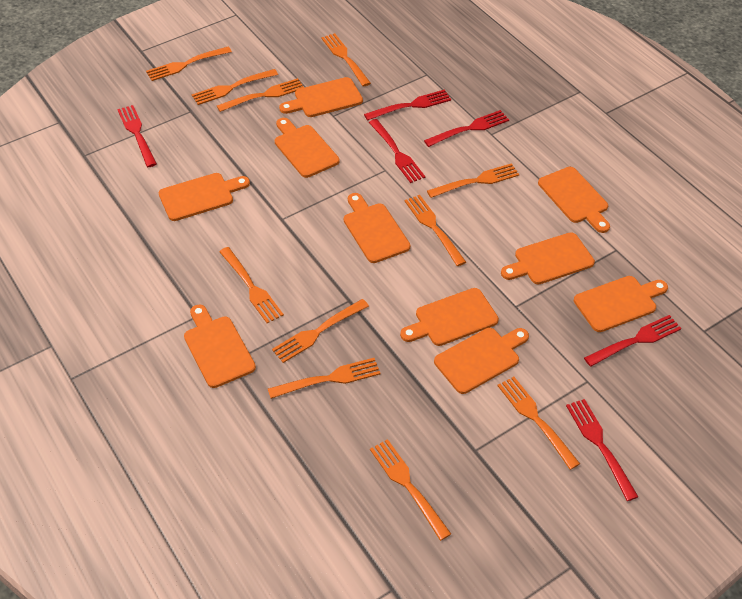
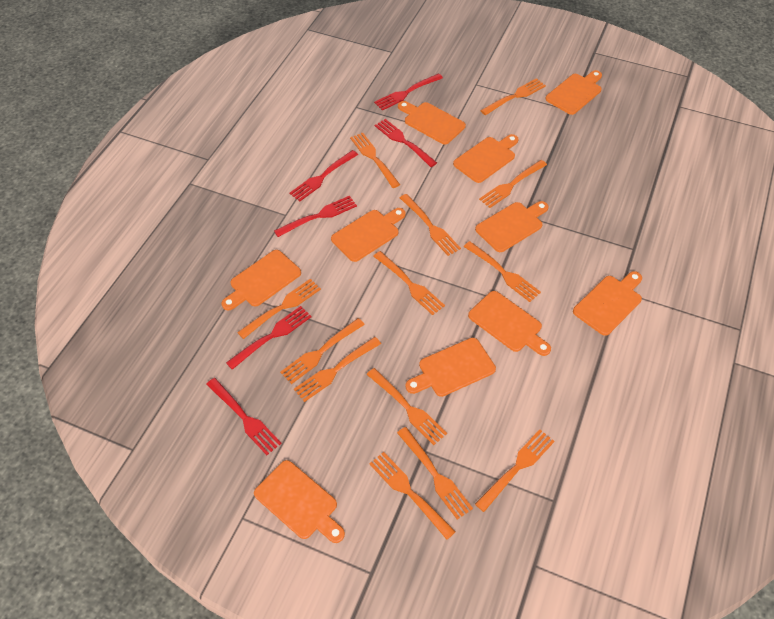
orange fork: 11 -> 13

